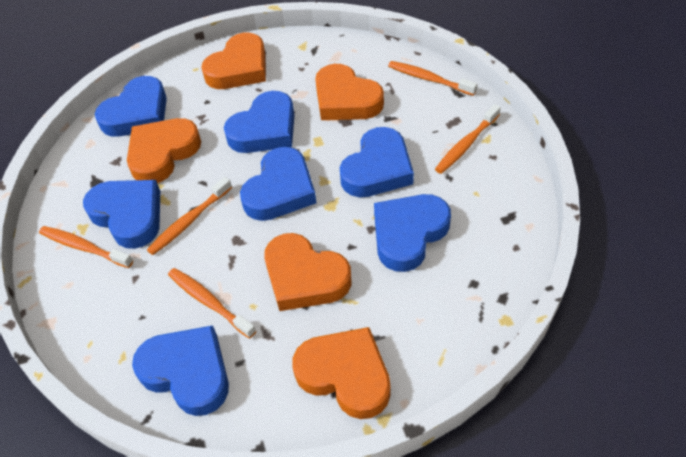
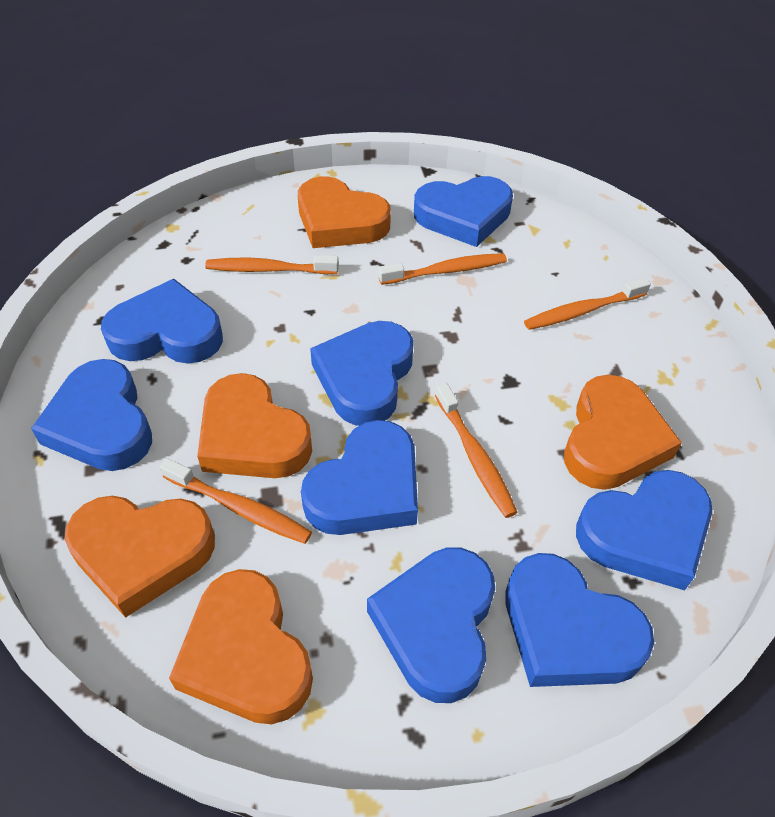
blue heart: 7 -> 8

